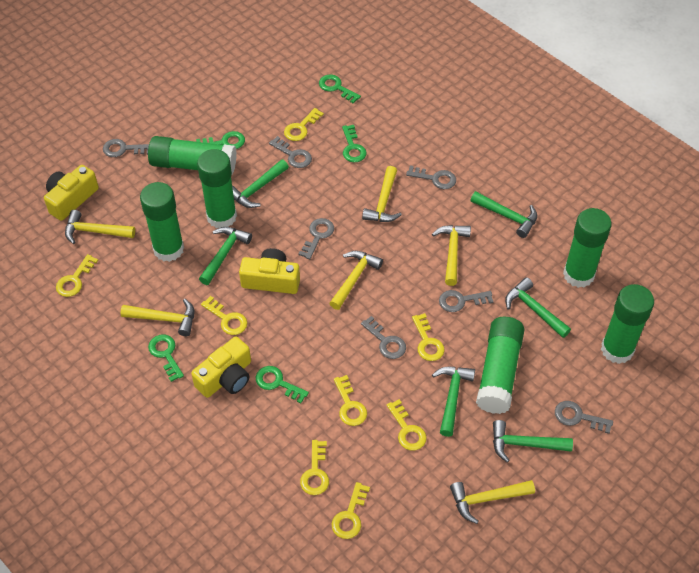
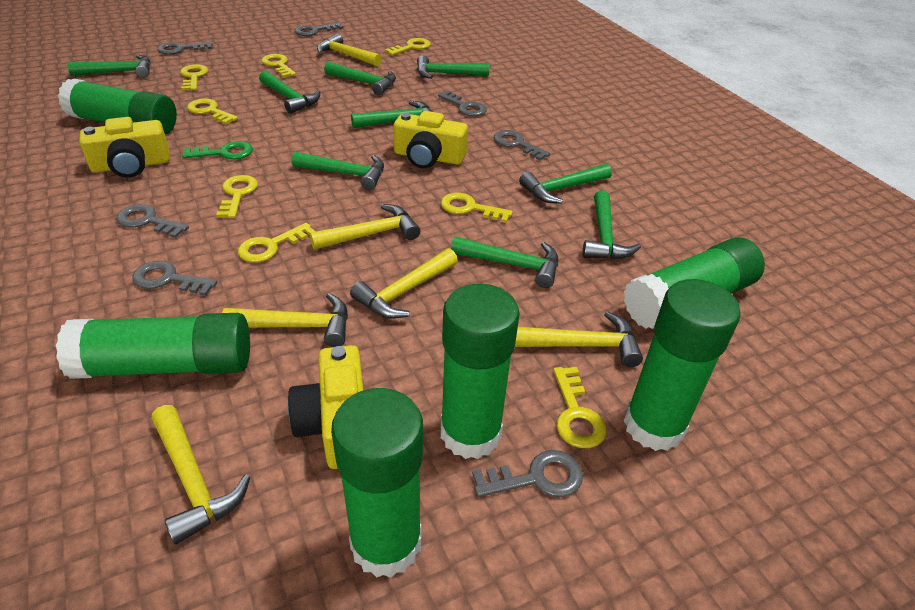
green hammer: 6 -> 9
green key: 5 -> 1

